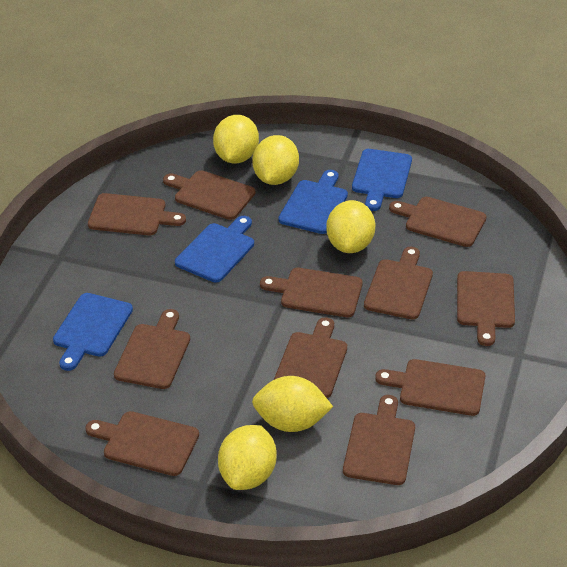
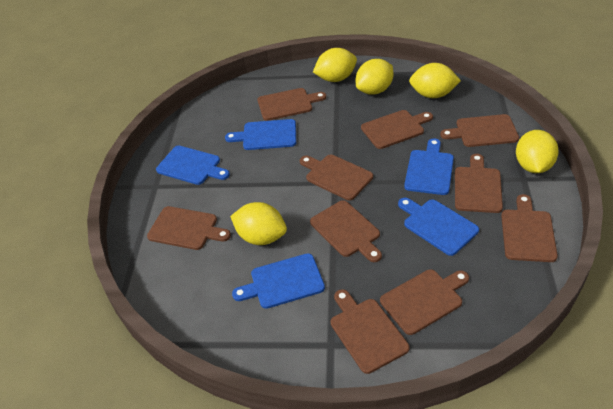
blue cutting board: 4 -> 5
brown cutting board: 11 -> 10

